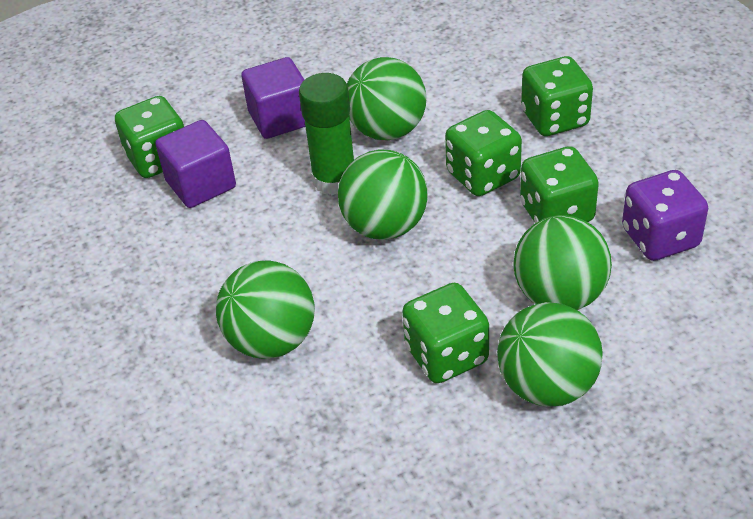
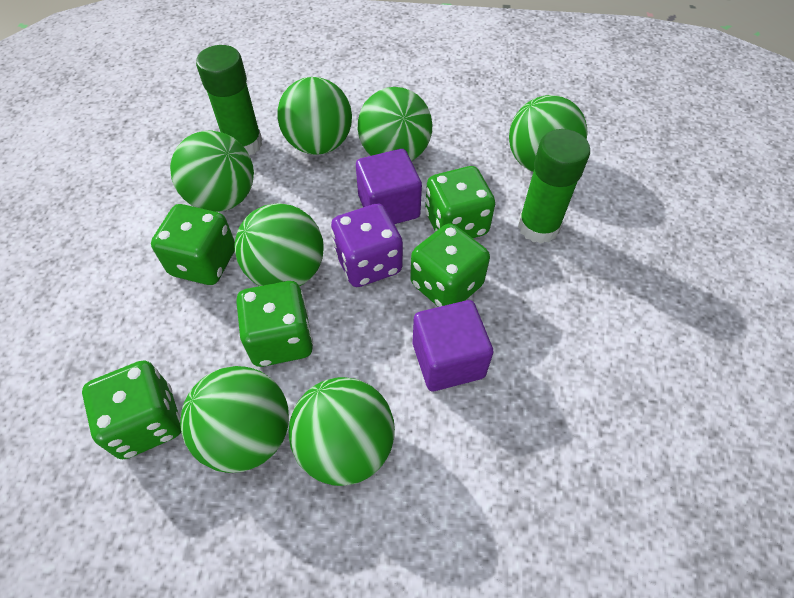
green ball: 5 -> 7
green glue stick: 1 -> 2

